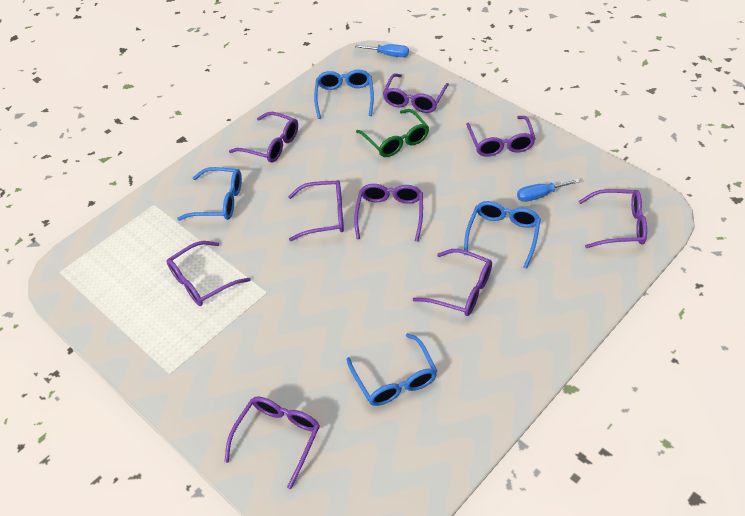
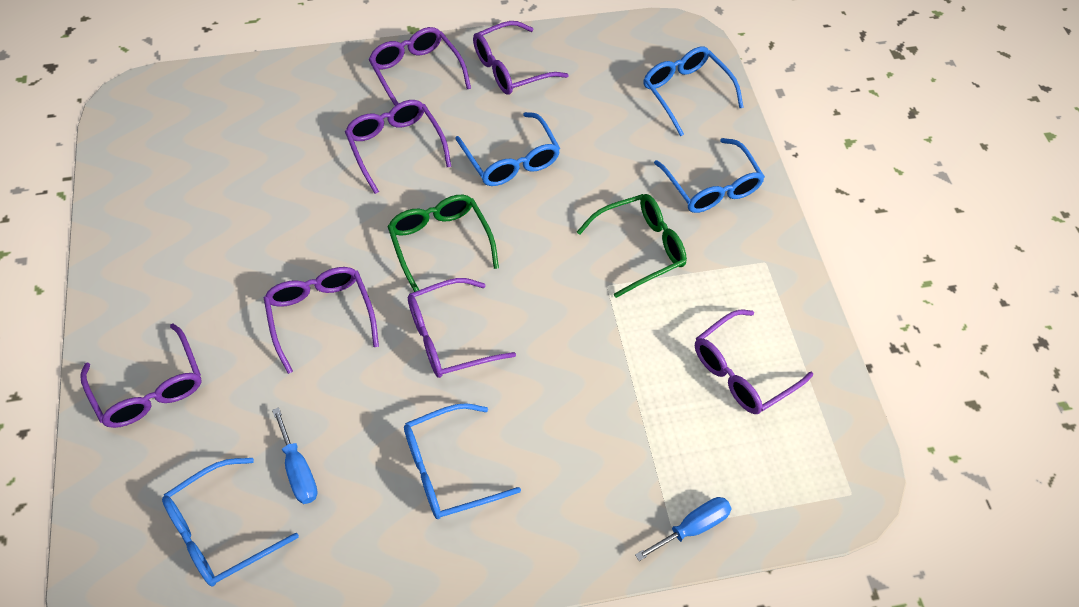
blue glasses: 4 -> 5
green glasses: 1 -> 2
purple glasses: 9 -> 7

